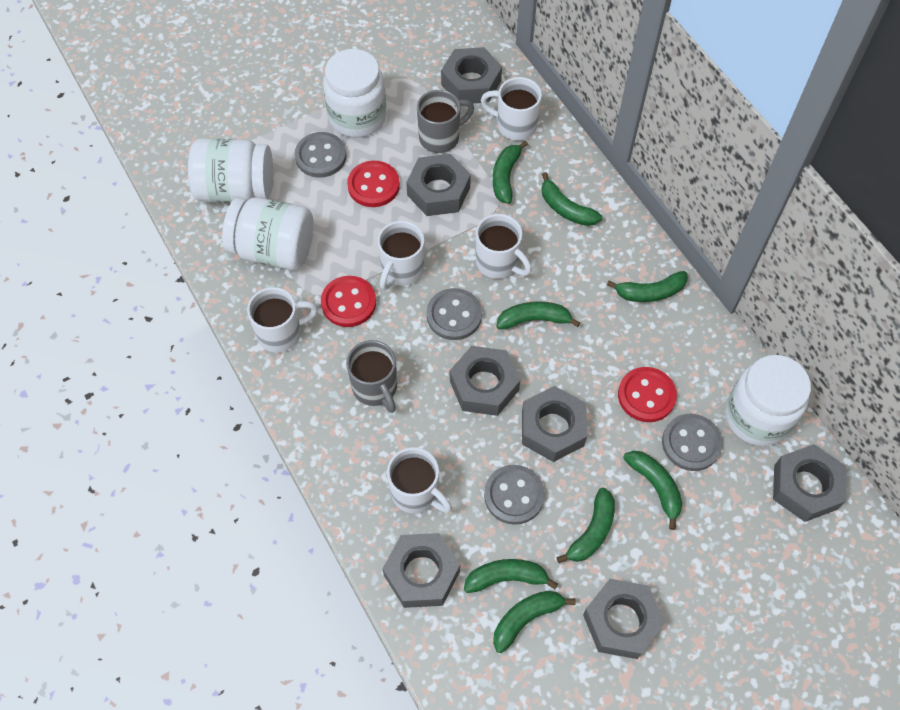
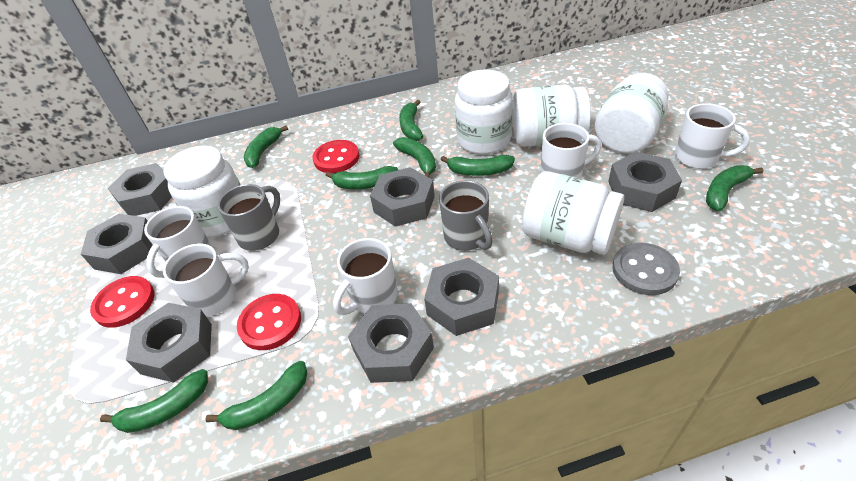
grey button: 4 -> 1
white jar: 4 -> 5

